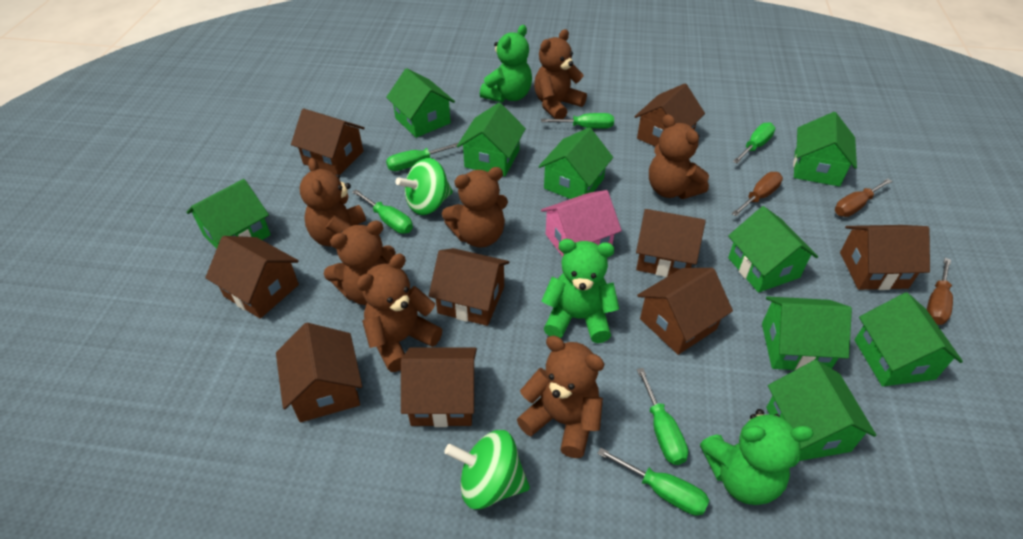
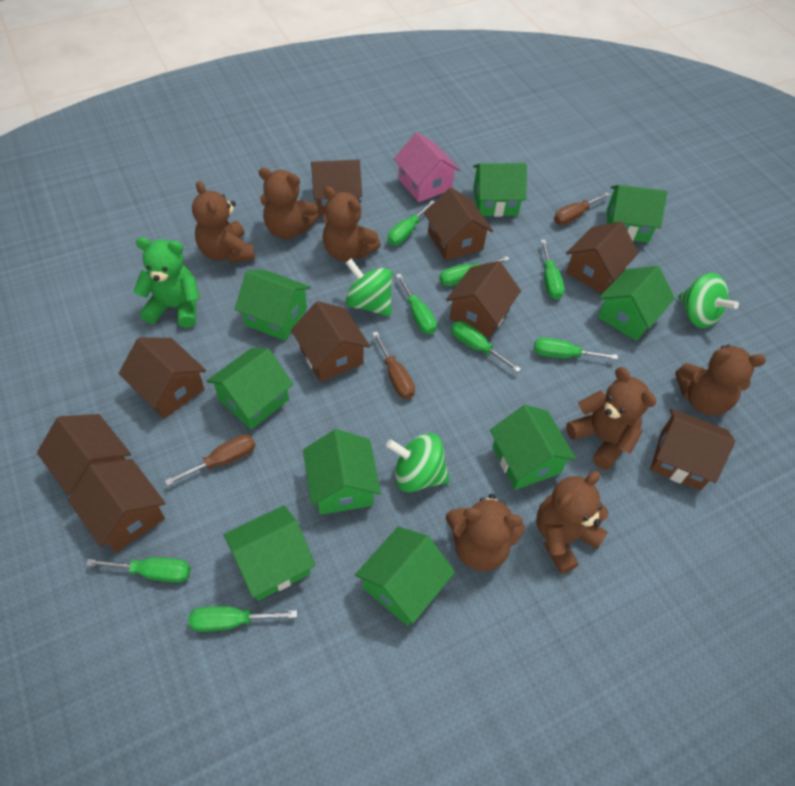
green screwdriver: 6 -> 8
green spinning top: 2 -> 3
green teddy bear: 3 -> 1

